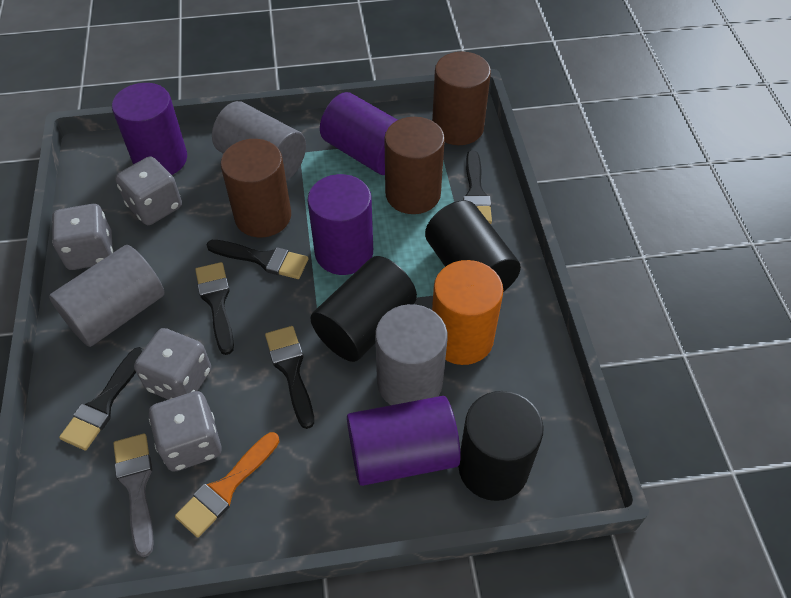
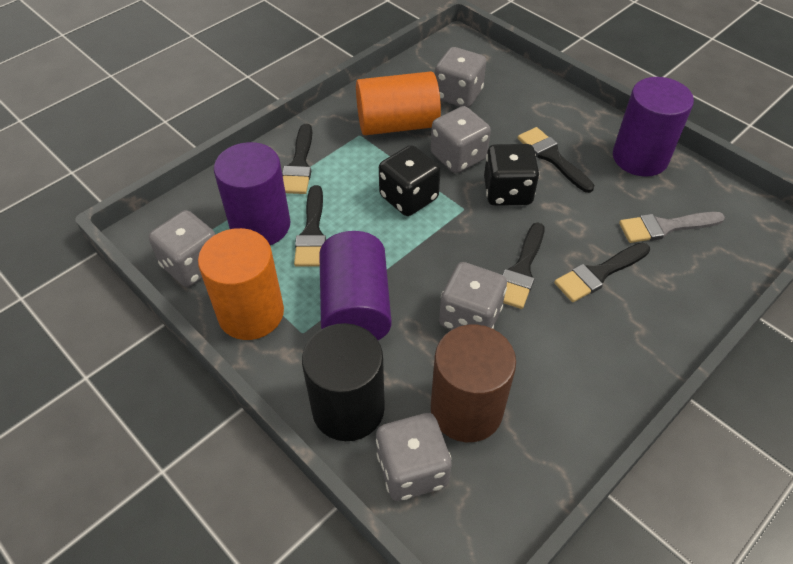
black cylinder: 3 -> 1
black dice: 0 -> 2
brown cylinder: 3 -> 1
grey cylinder: 3 -> 0
grey dice: 4 -> 5
orange brush: 1 -> 0
orange cylinder: 1 -> 2
purple cylinder: 4 -> 3

